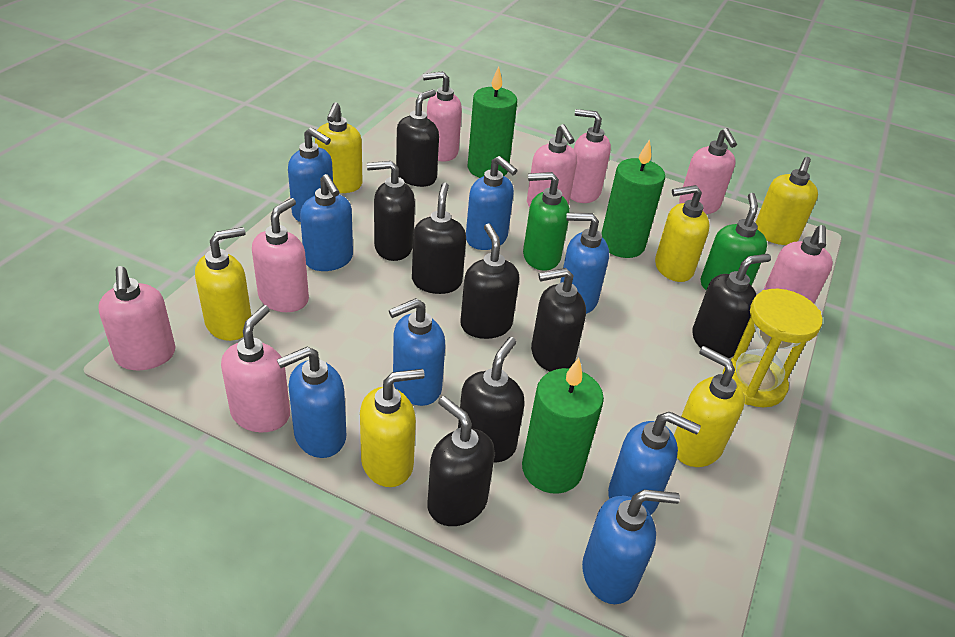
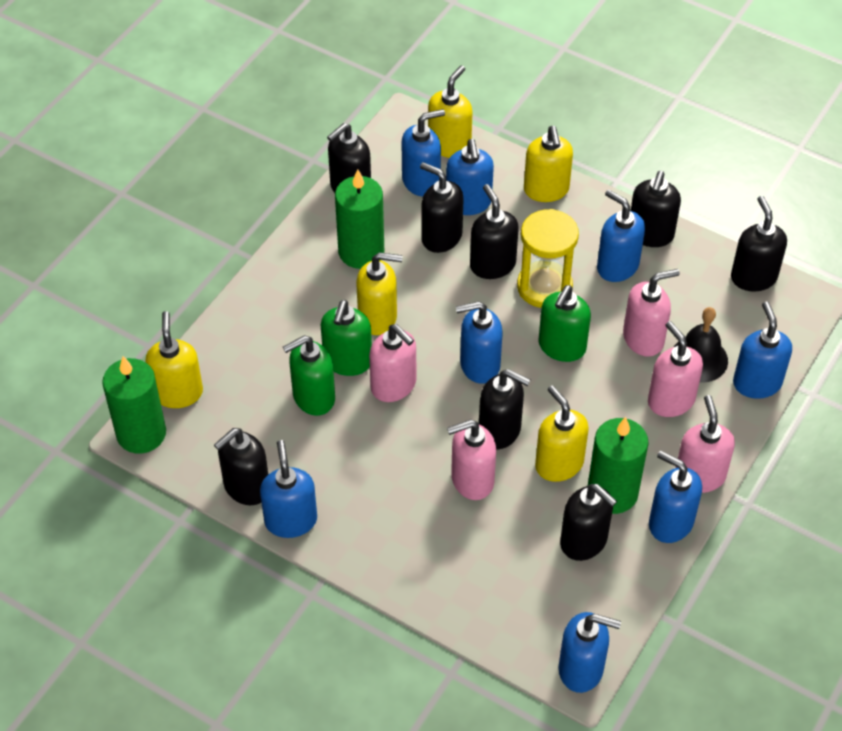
black bell: 0 -> 1
green soap dispenser: 2 -> 3
pink soap dispenser: 8 -> 5
yellow soap dispenser: 6 -> 5

